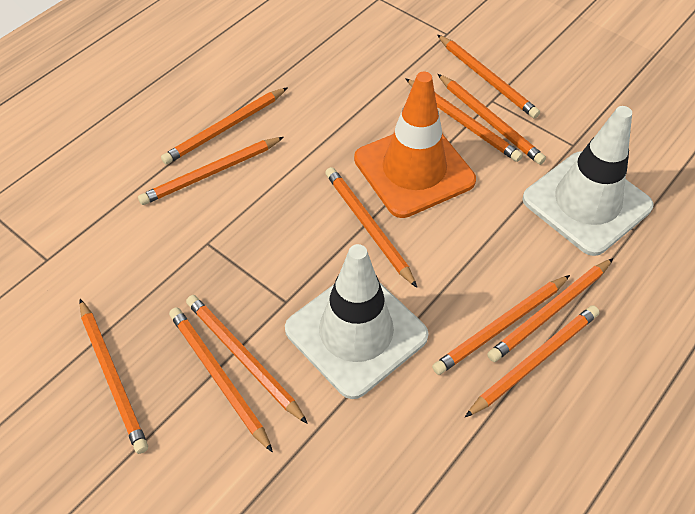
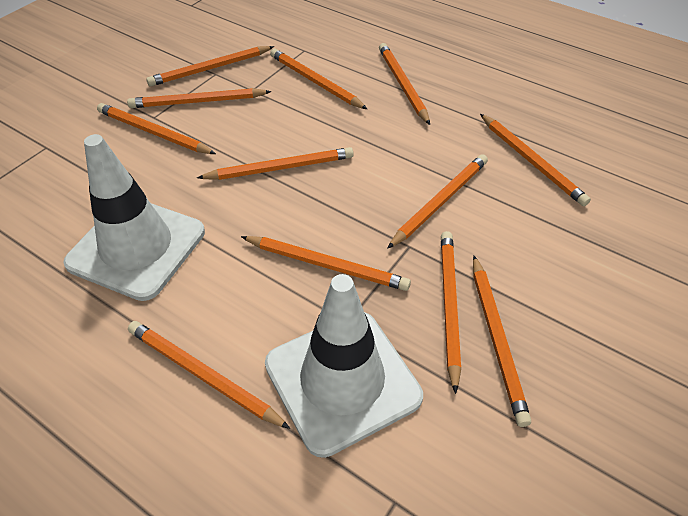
orange traffic cone: 1 -> 0

